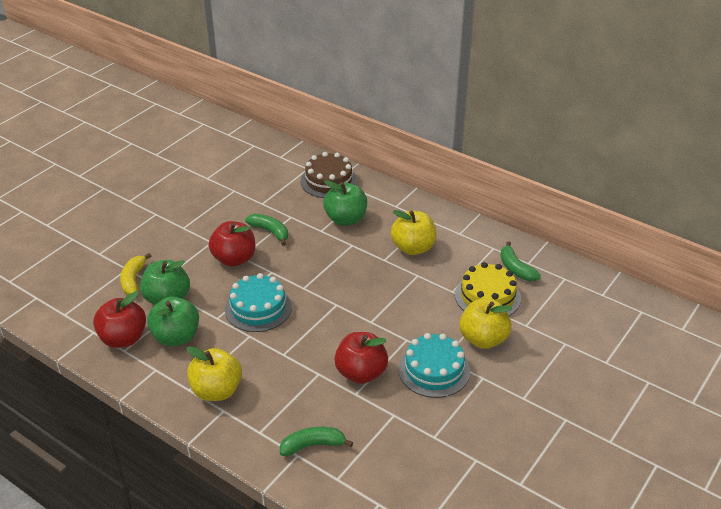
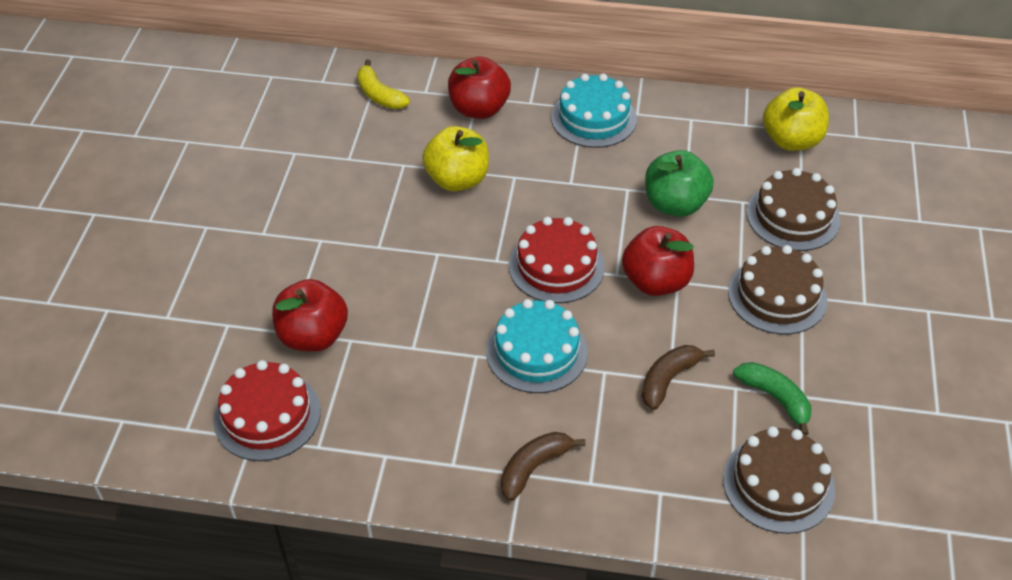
brown banana: 0 -> 2
brown cake: 1 -> 3
green apple: 3 -> 1
green banana: 3 -> 1
red cake: 0 -> 2
yellow apple: 3 -> 2
yellow cake: 1 -> 0

